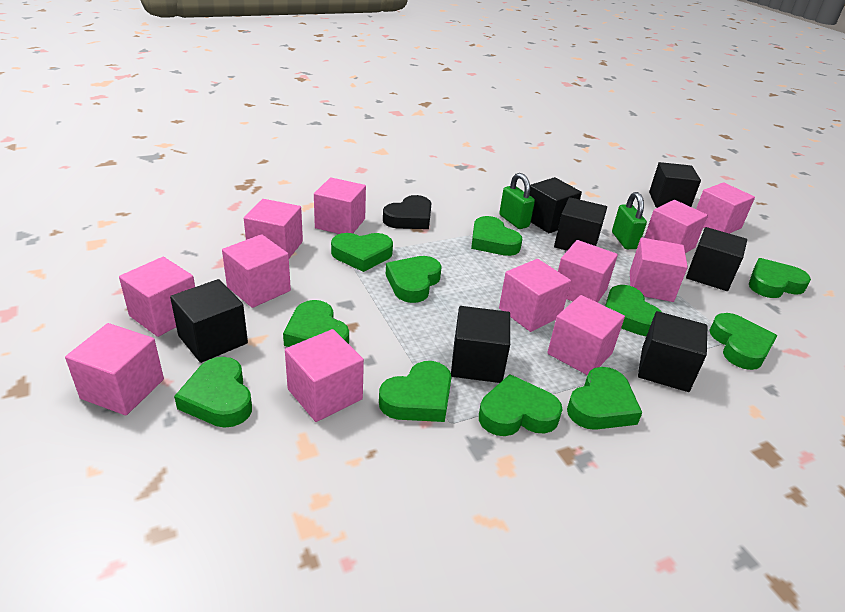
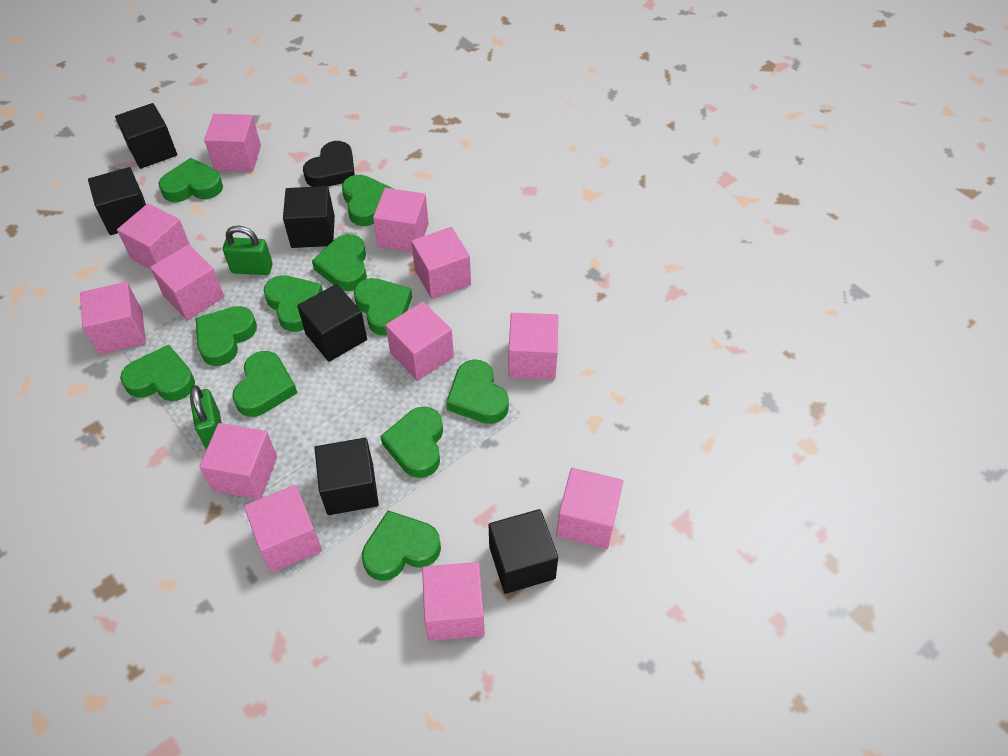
black cube: 7 -> 6

